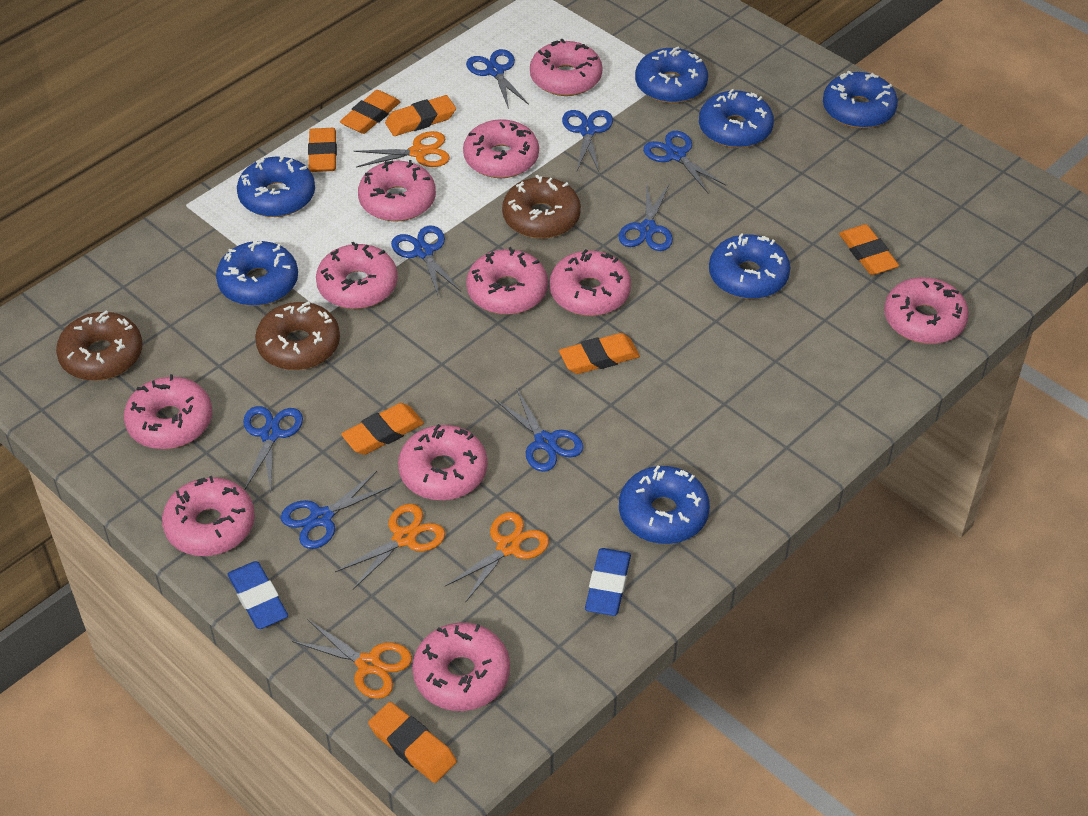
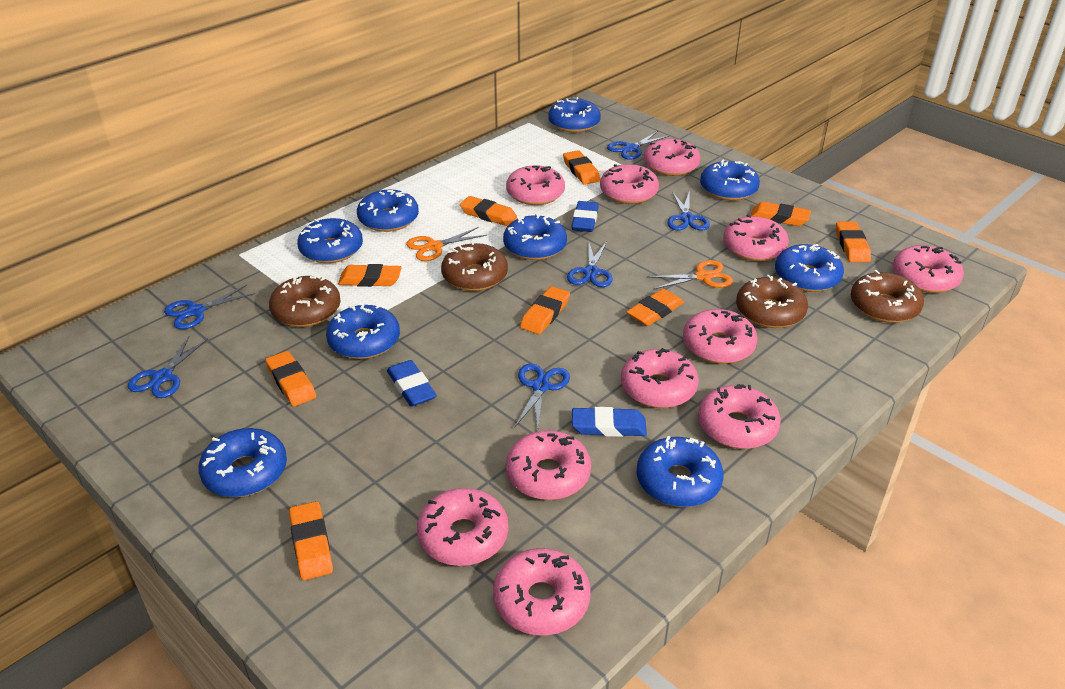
blue donut: 7 -> 9
blue eraser: 2 -> 3
blue scissors: 8 -> 6
brown donut: 3 -> 4
orange eraser: 7 -> 9
orange scissors: 4 -> 2

